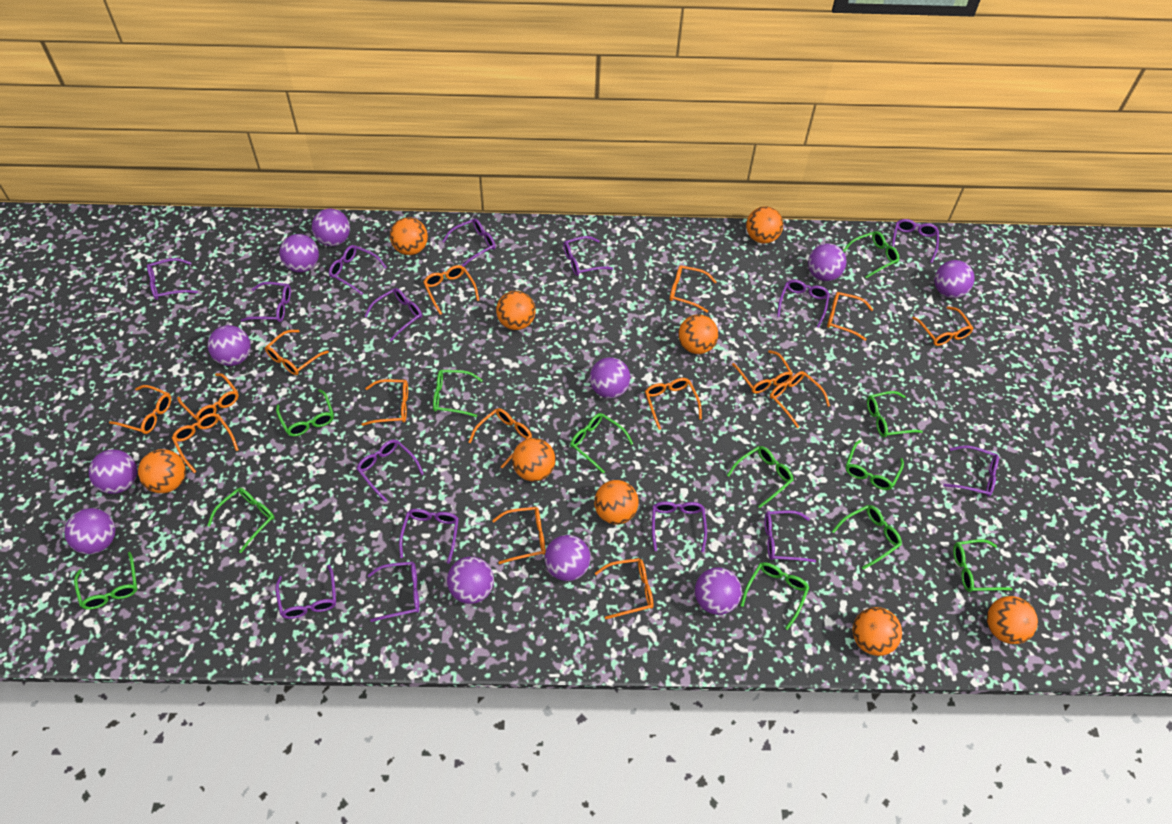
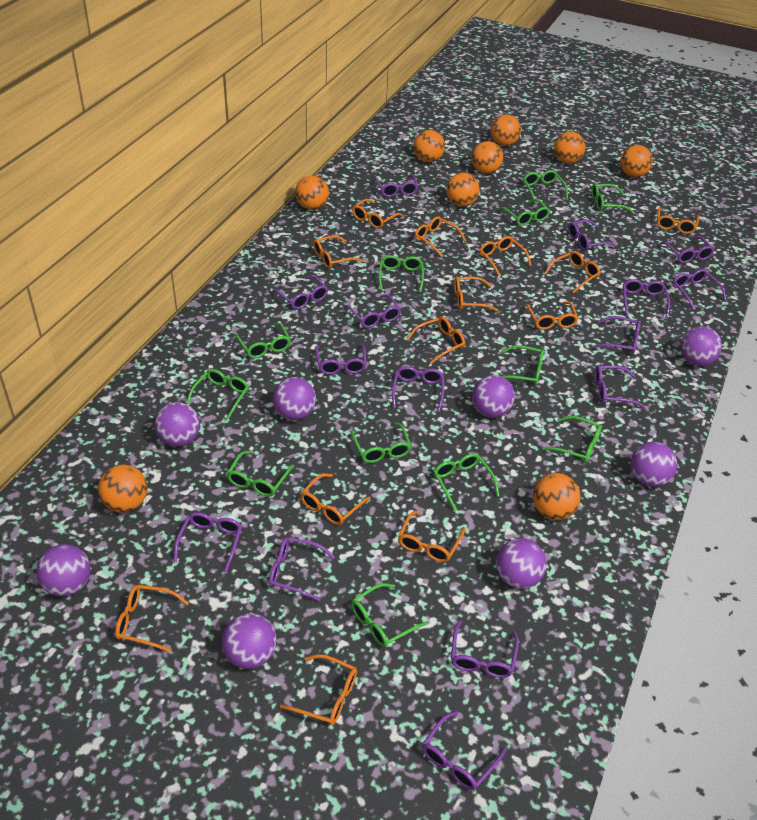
orange glasses: 15 -> 13
purple ball: 11 -> 8

